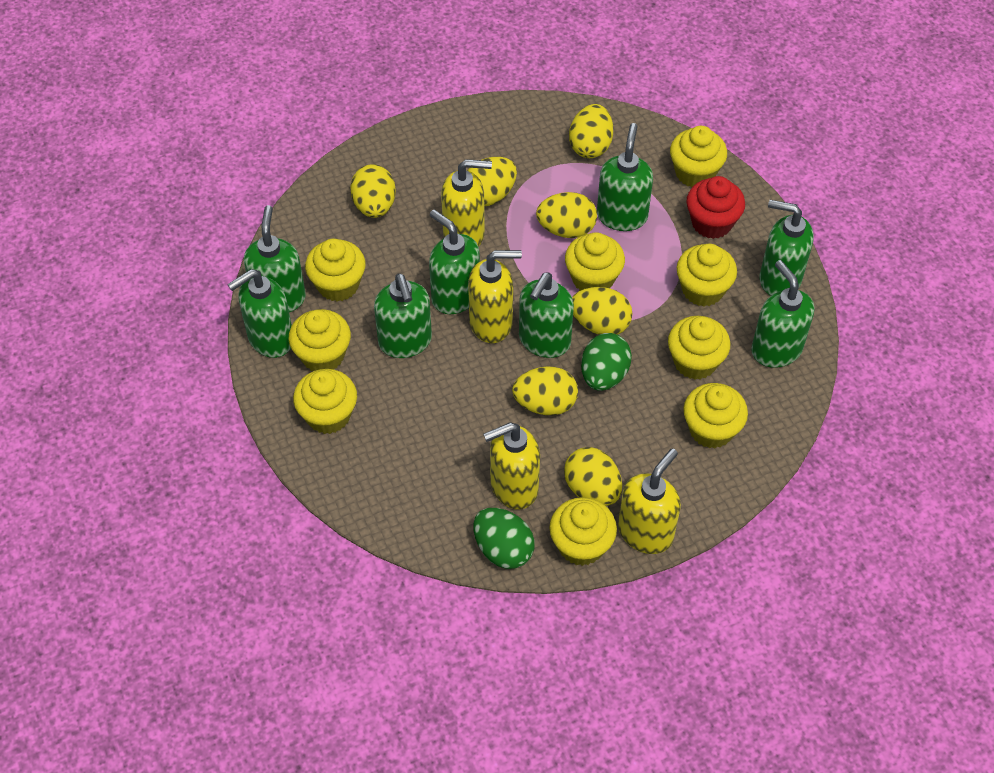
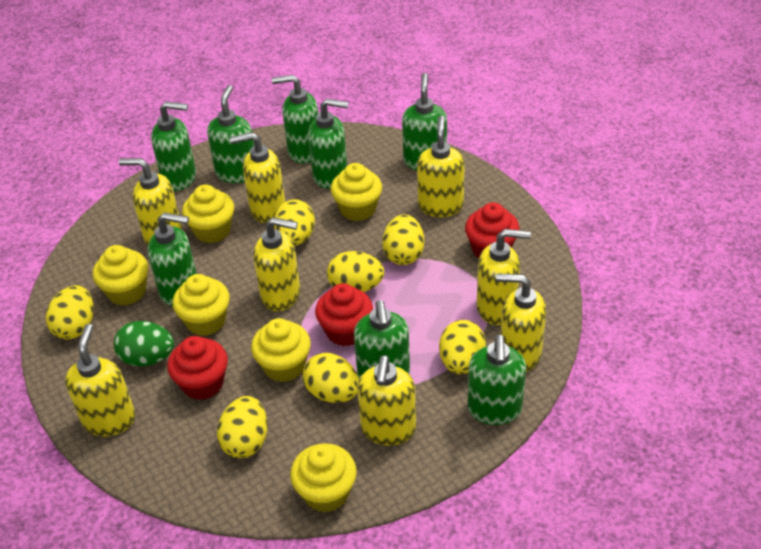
green egg: 2 -> 1
red cupcake: 1 -> 3
yellow cupcake: 9 -> 6
yellow soap dispenser: 4 -> 8

